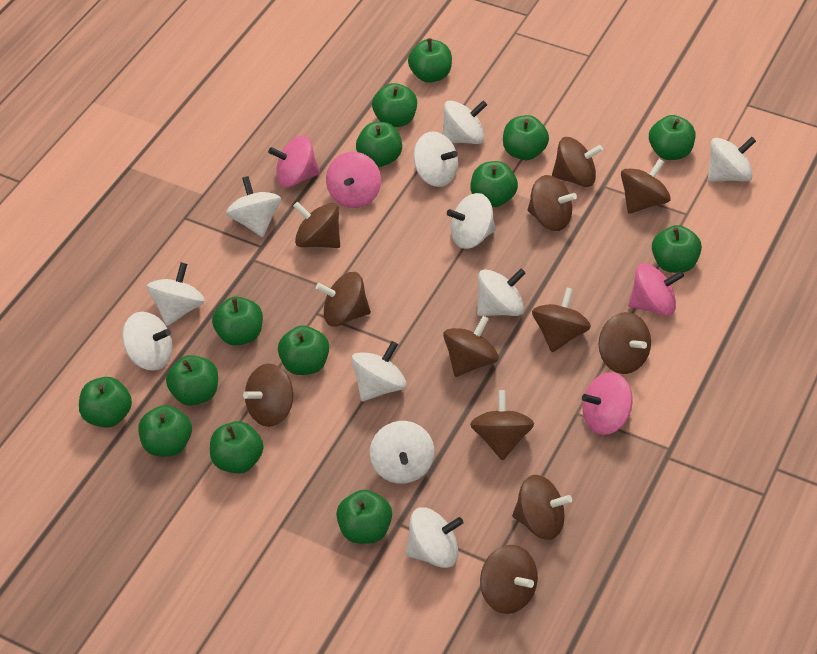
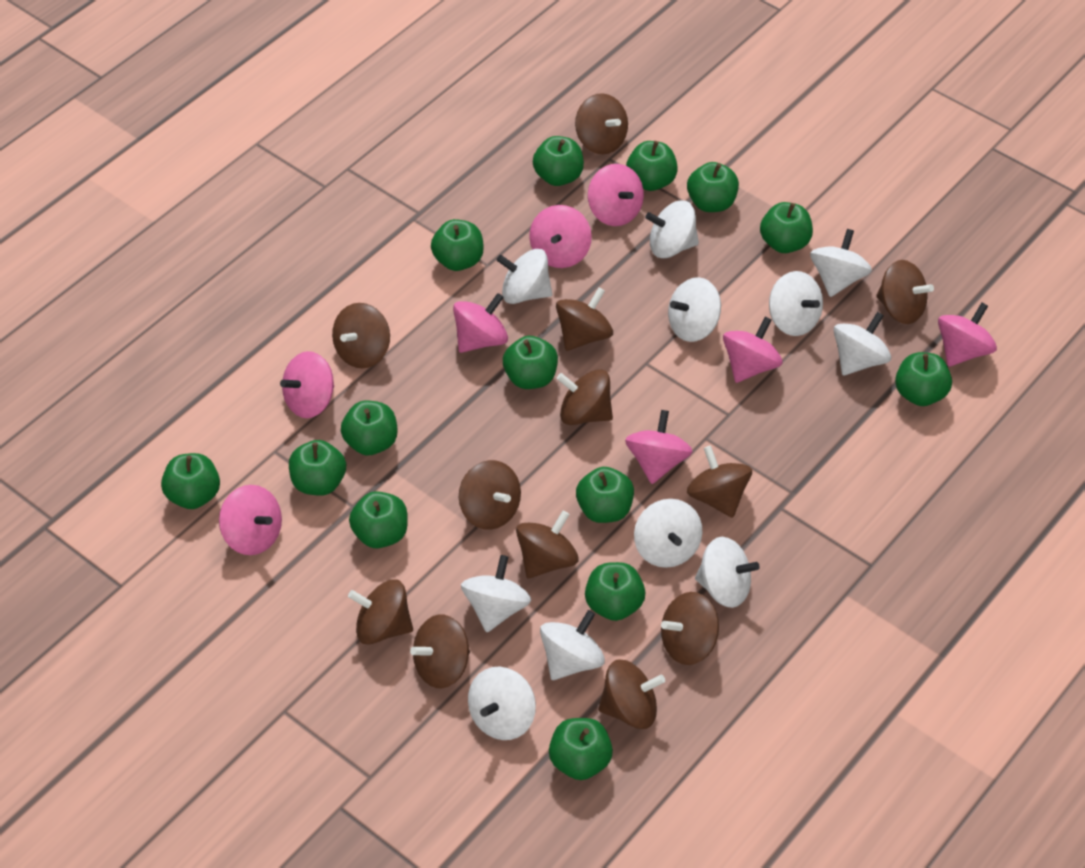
pink spinning top: 4 -> 8

